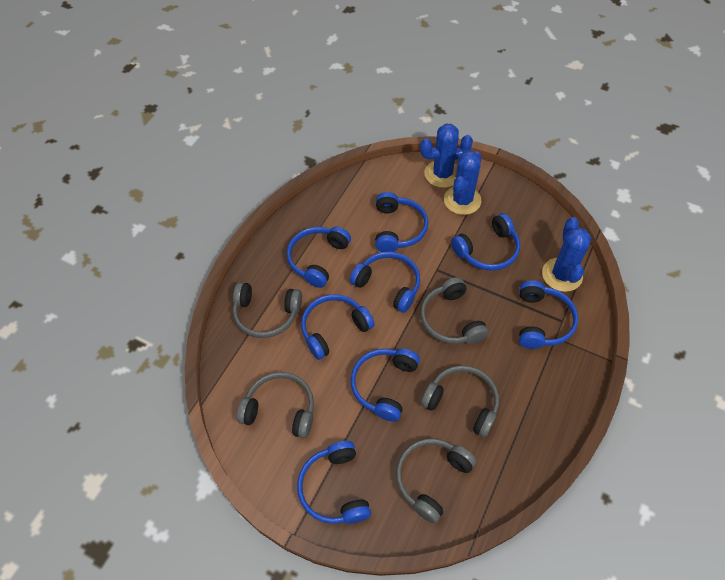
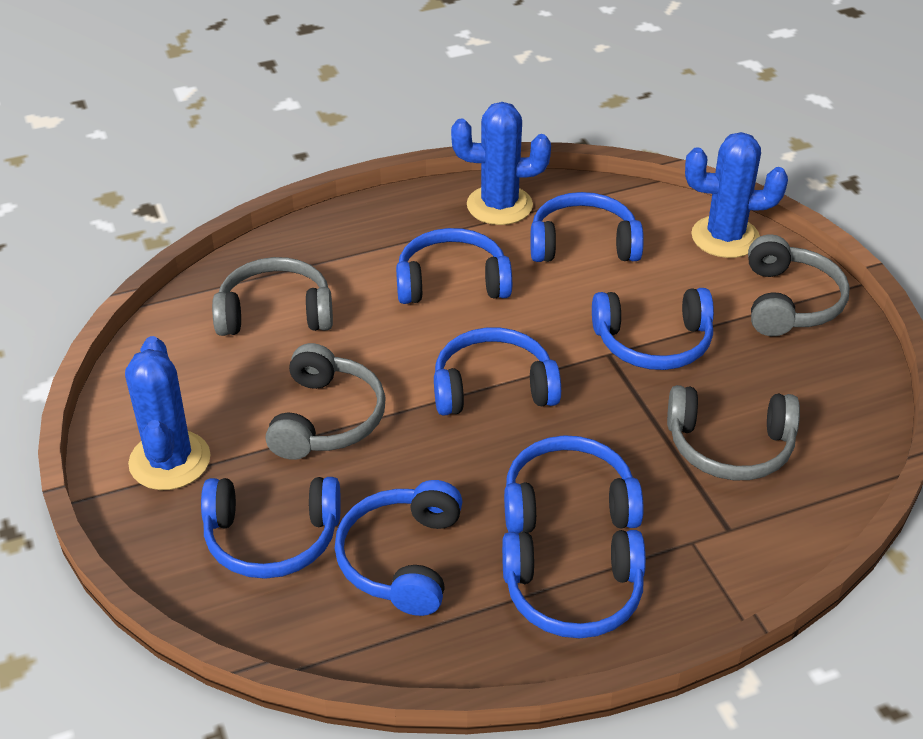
grey headphones: 5 -> 4

